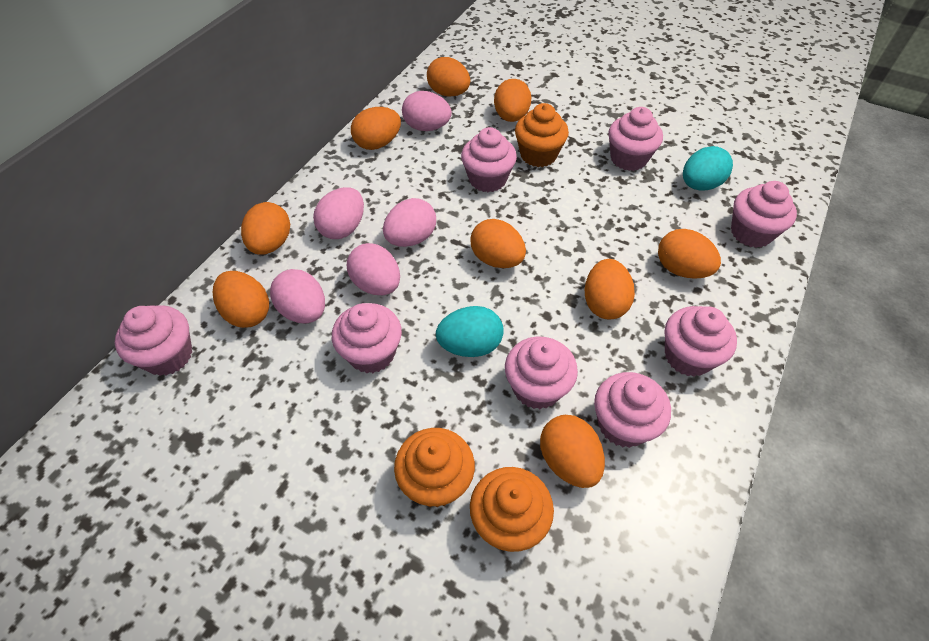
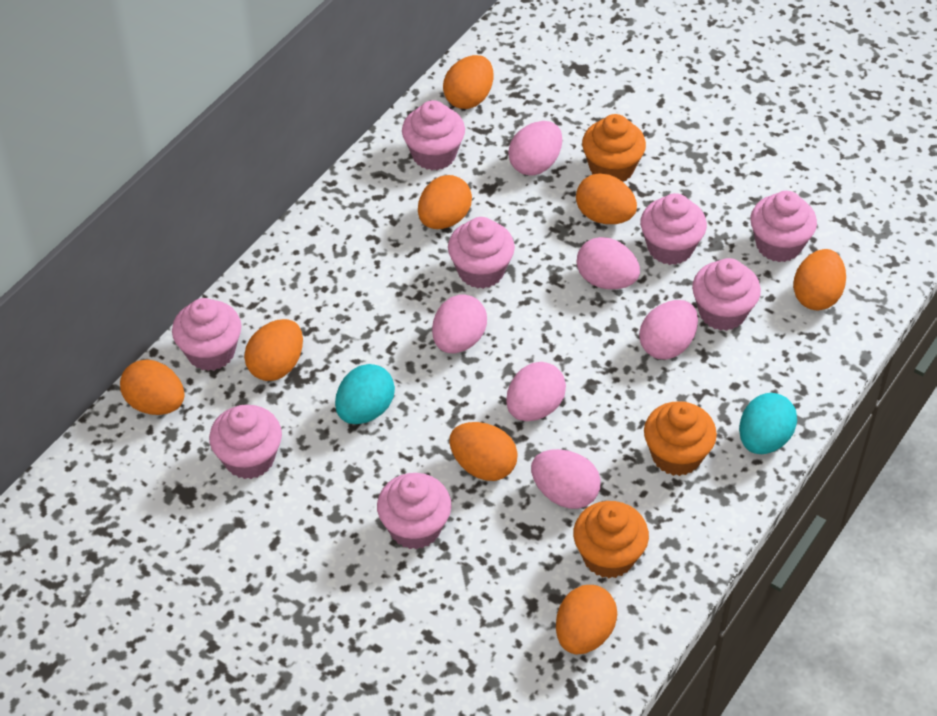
orange egg: 9 -> 8
pink egg: 5 -> 6

